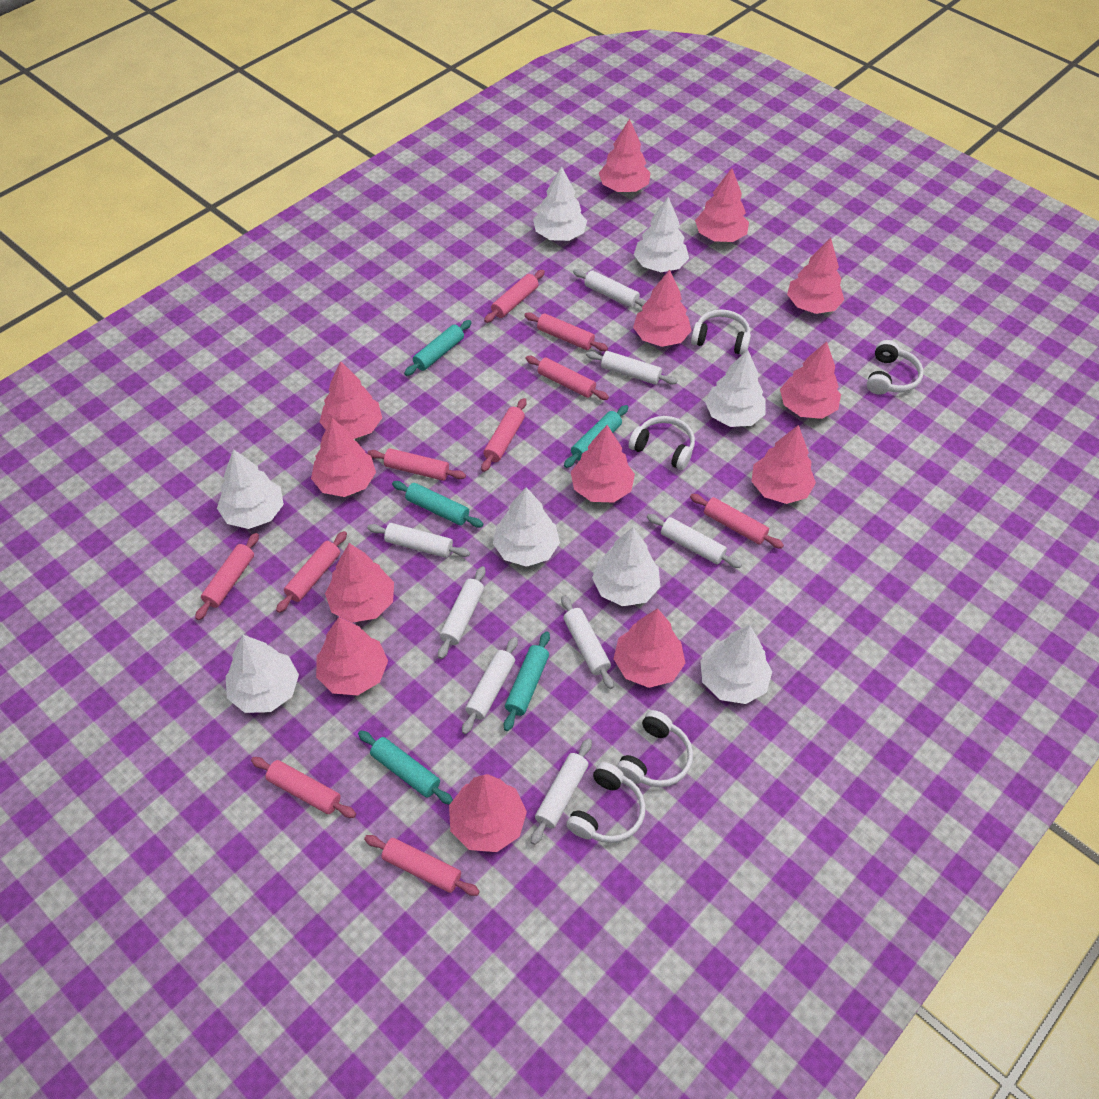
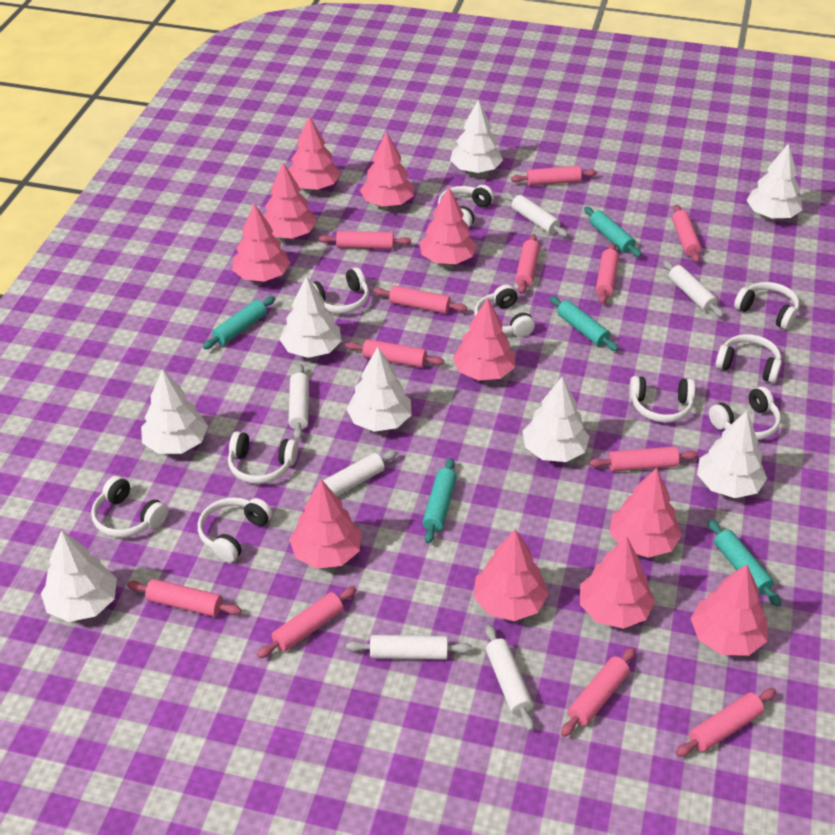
pink rolling pin: 10 -> 12
pink tree: 13 -> 11
white headphones: 5 -> 10
white rolling pin: 8 -> 6

